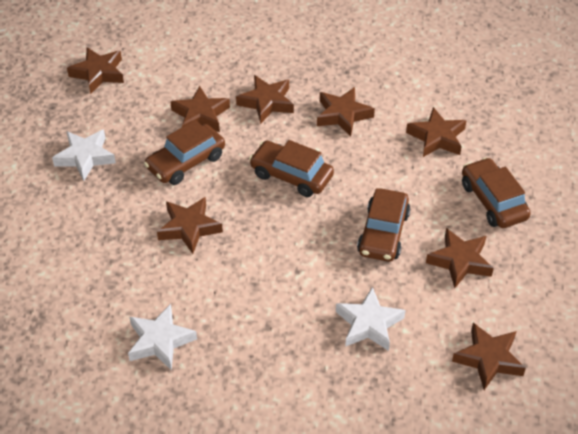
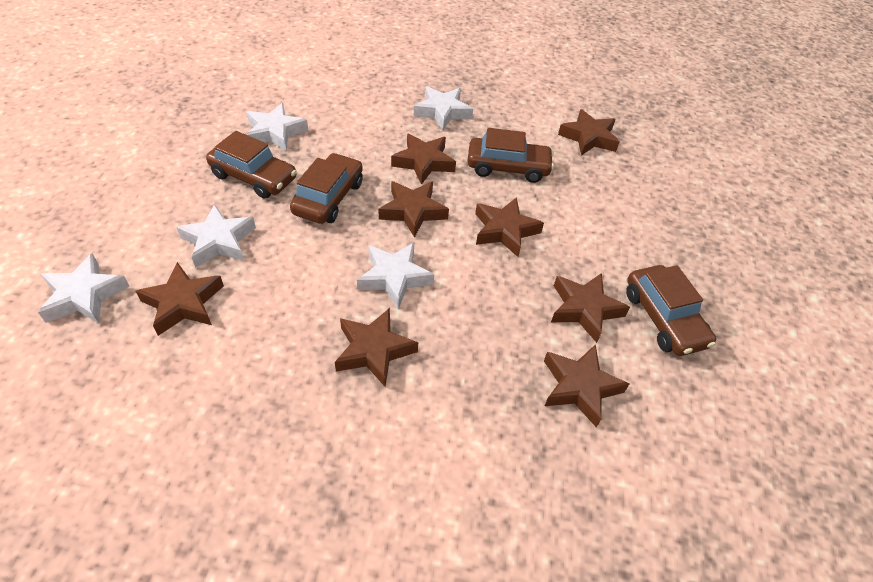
white star: 3 -> 5

